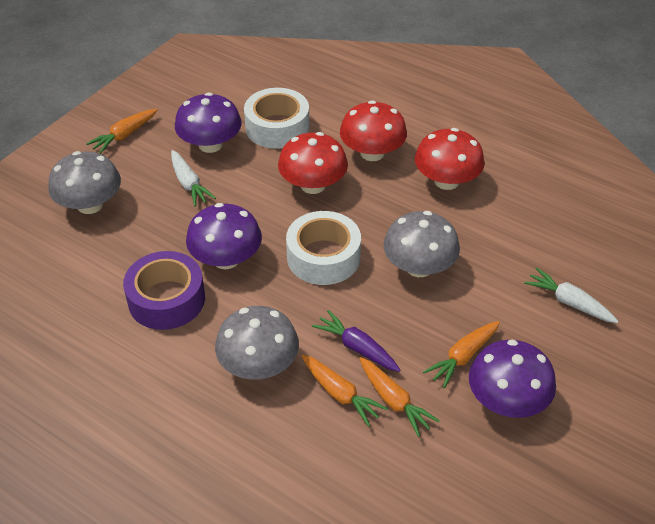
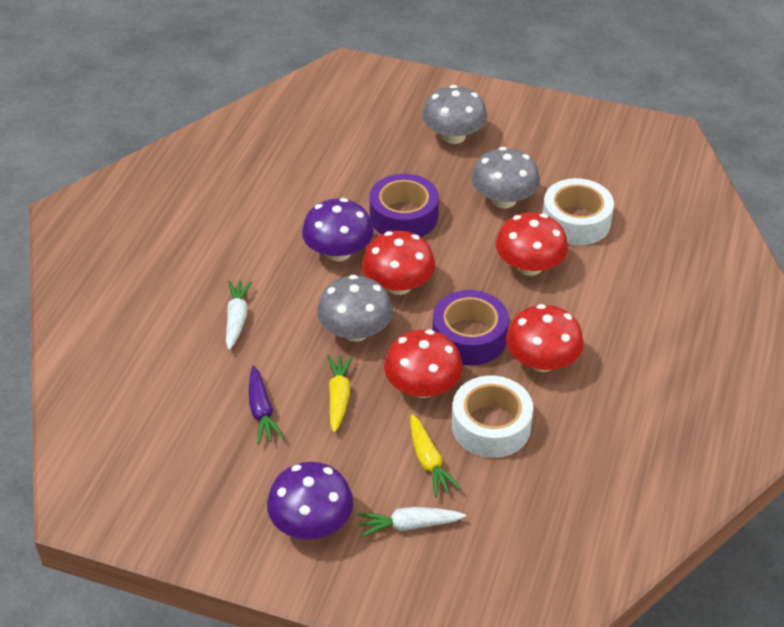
orange carrot: 4 -> 0
purple mushroom: 3 -> 2
purple tape: 1 -> 2
red mushroom: 3 -> 4
yellow carrot: 0 -> 2

